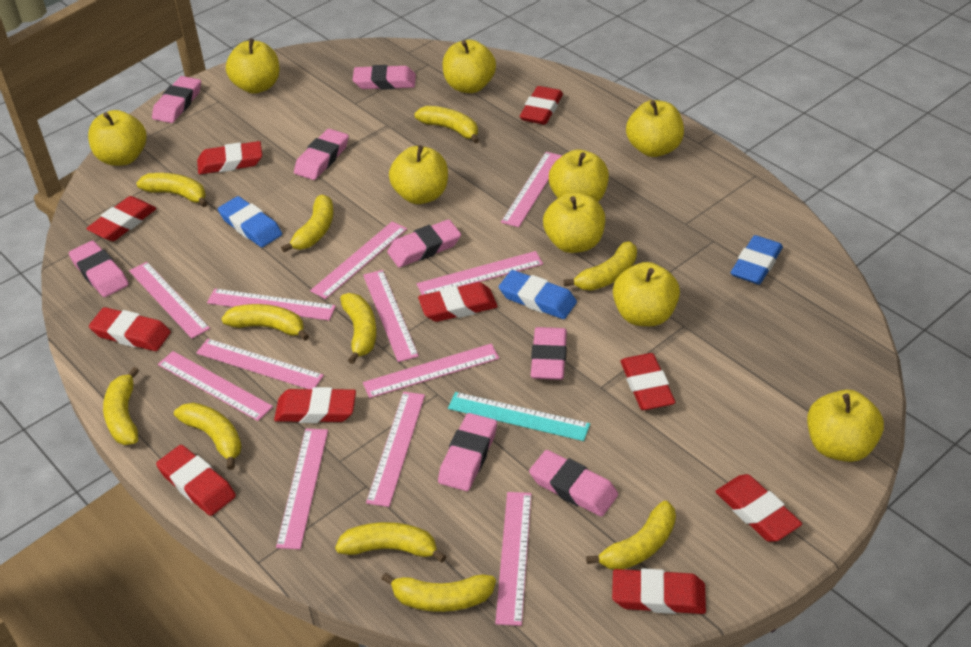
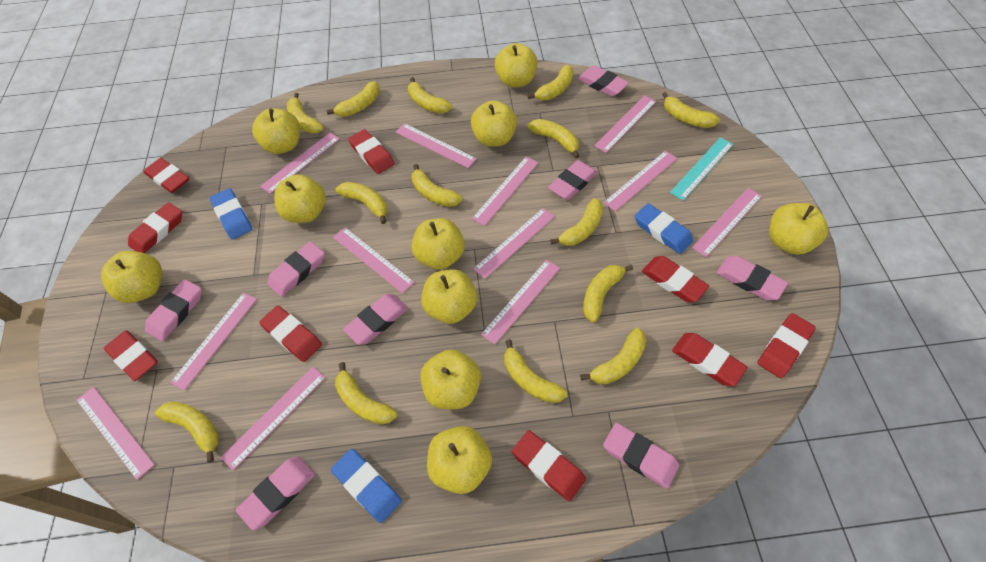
red eraser: 10 -> 9
yellow apple: 9 -> 10
yellow banana: 11 -> 14

